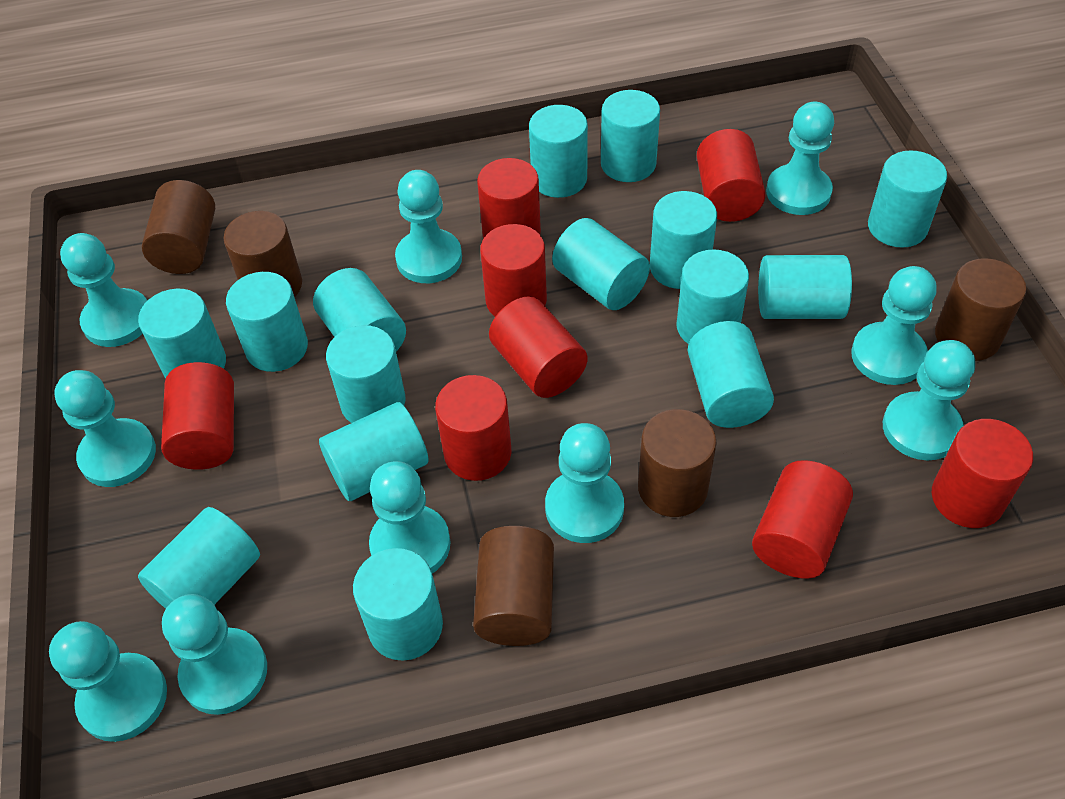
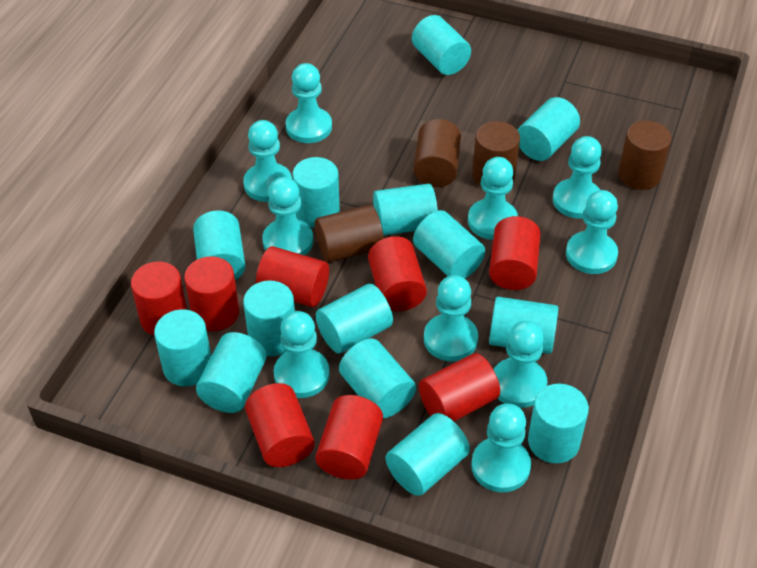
brown cylinder: 5 -> 4
turquoise cylinder: 15 -> 14

